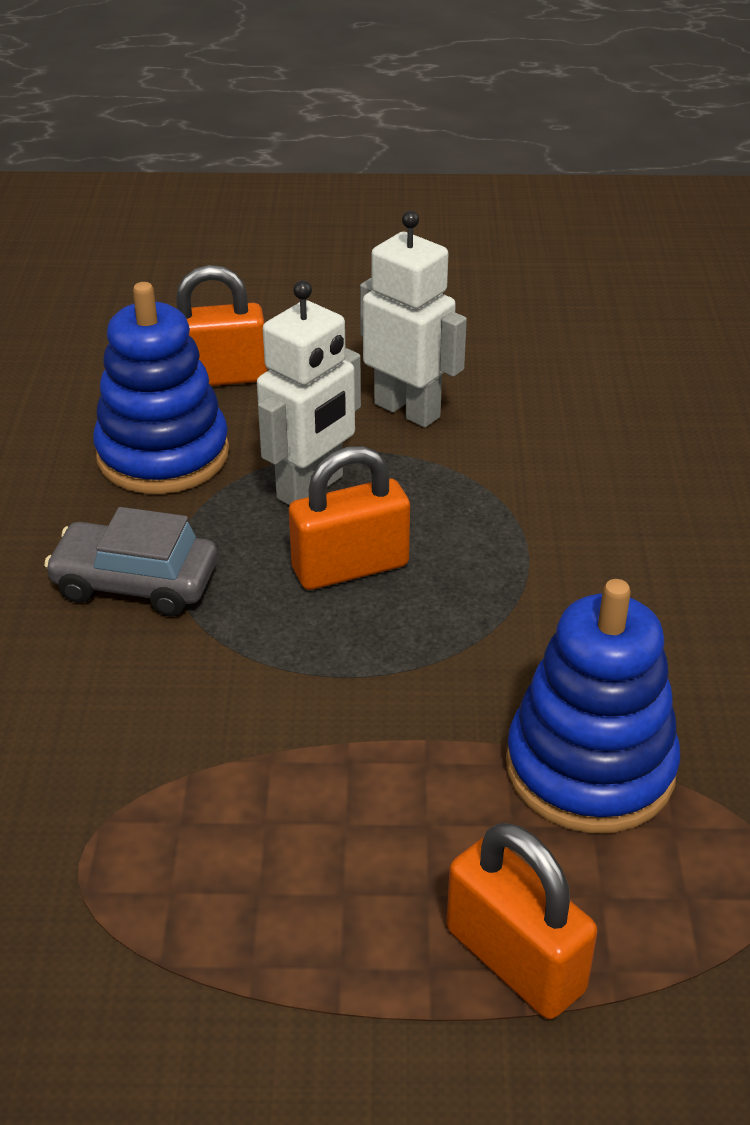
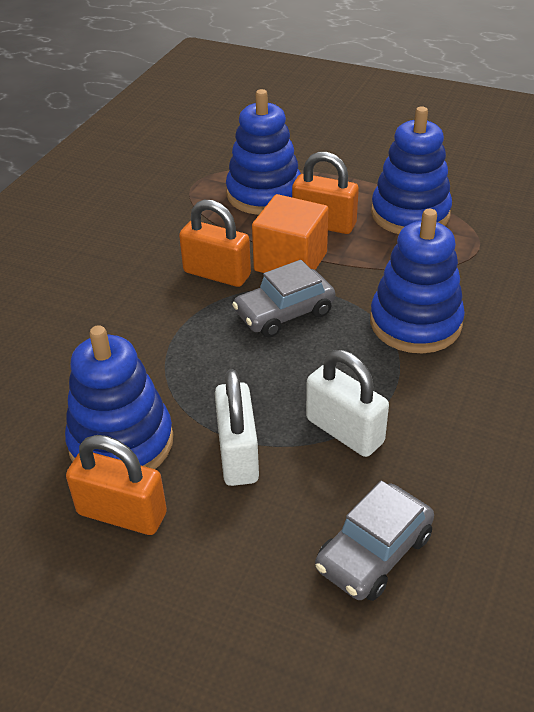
blue stacking toy: 2 -> 4
grey car: 1 -> 2
orange cube: 0 -> 1
white padlock: 0 -> 2
white robot: 2 -> 0

